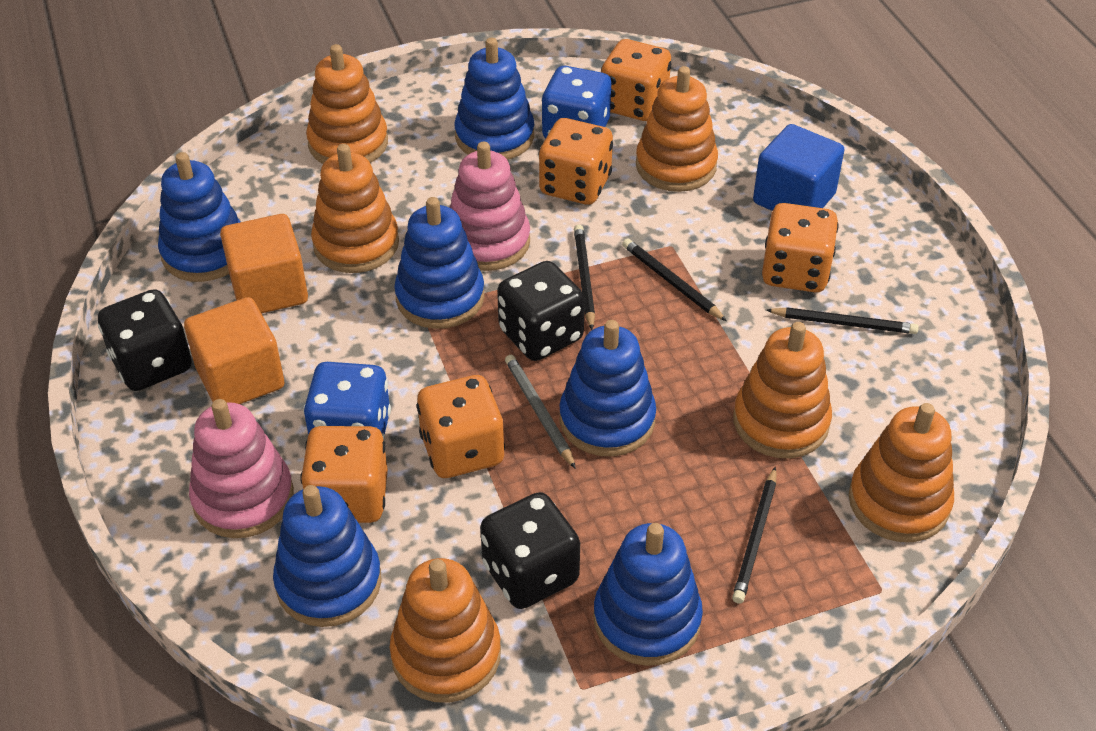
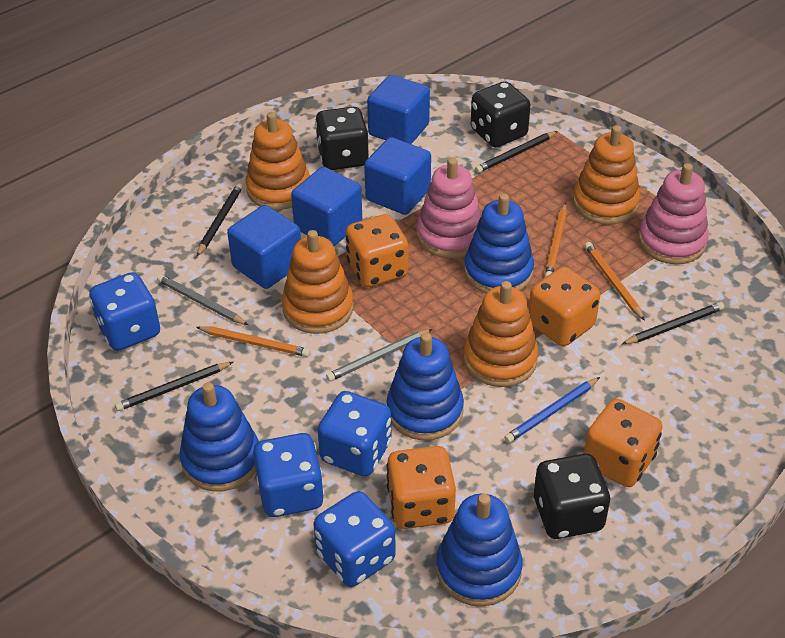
blue cube: 1 -> 4
blue dice: 2 -> 4
blue pencil: 0 -> 1
blue stacking toy: 6 -> 4
grey pencil: 1 -> 2
orange cube: 2 -> 0
orange dice: 5 -> 4
orange pencil: 0 -> 3
orange stacking toy: 6 -> 4

